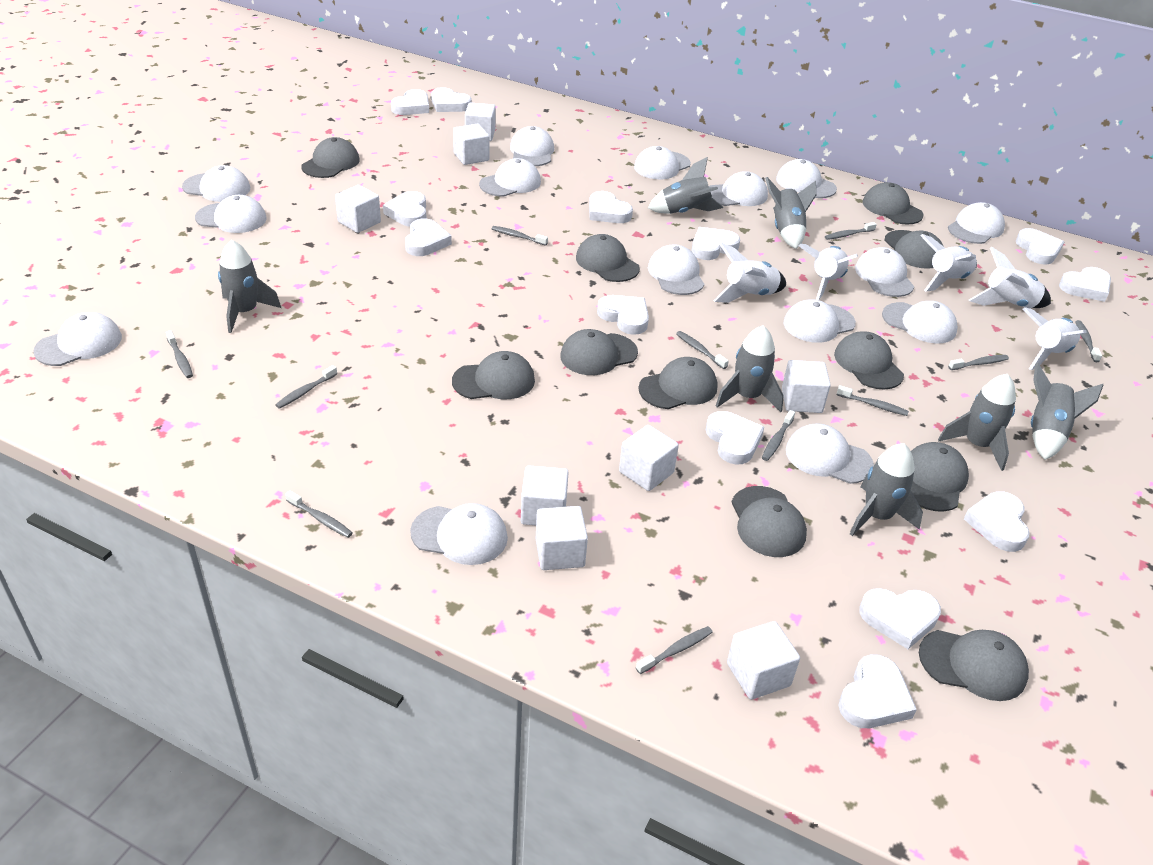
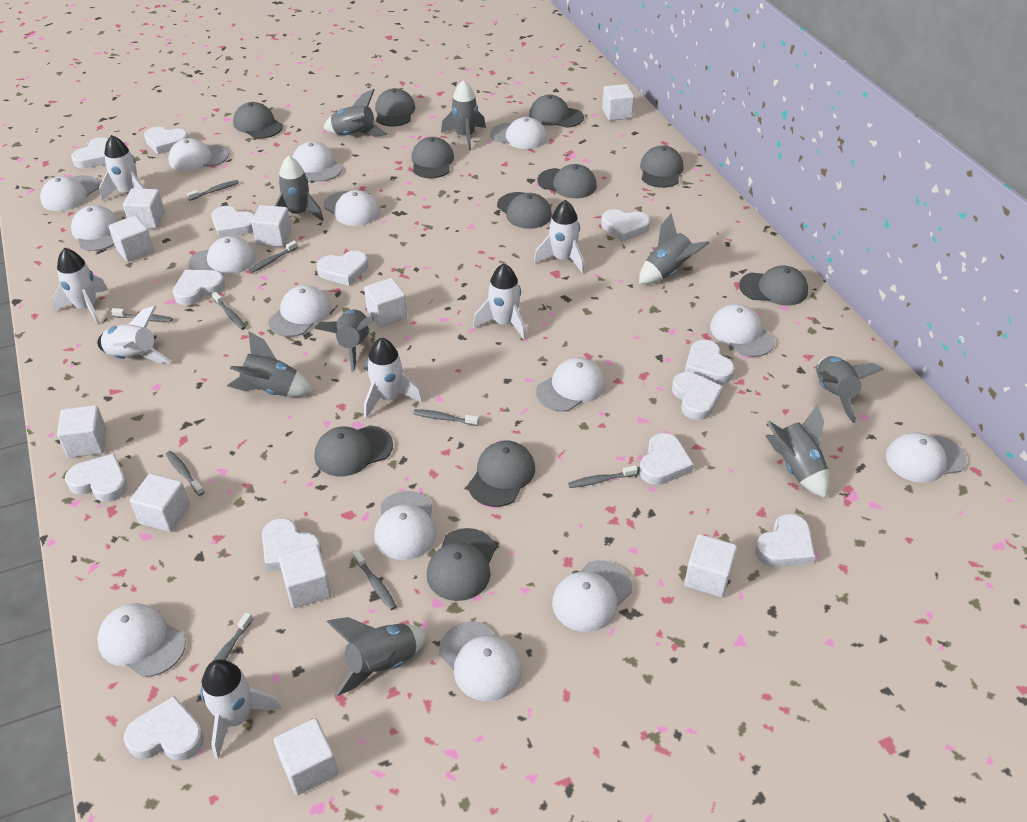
grey rocket: 7 -> 9
grey toothbrush: 11 -> 9
white cube: 8 -> 10
white rocket: 5 -> 7

